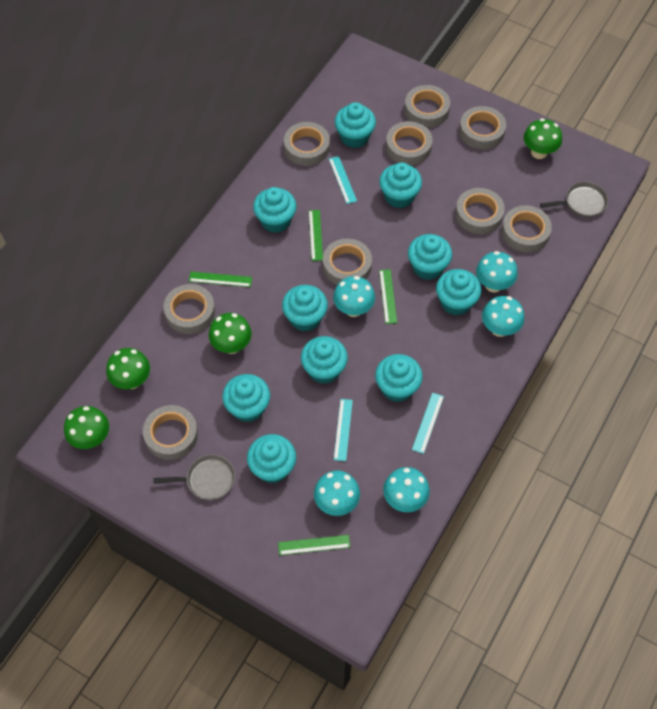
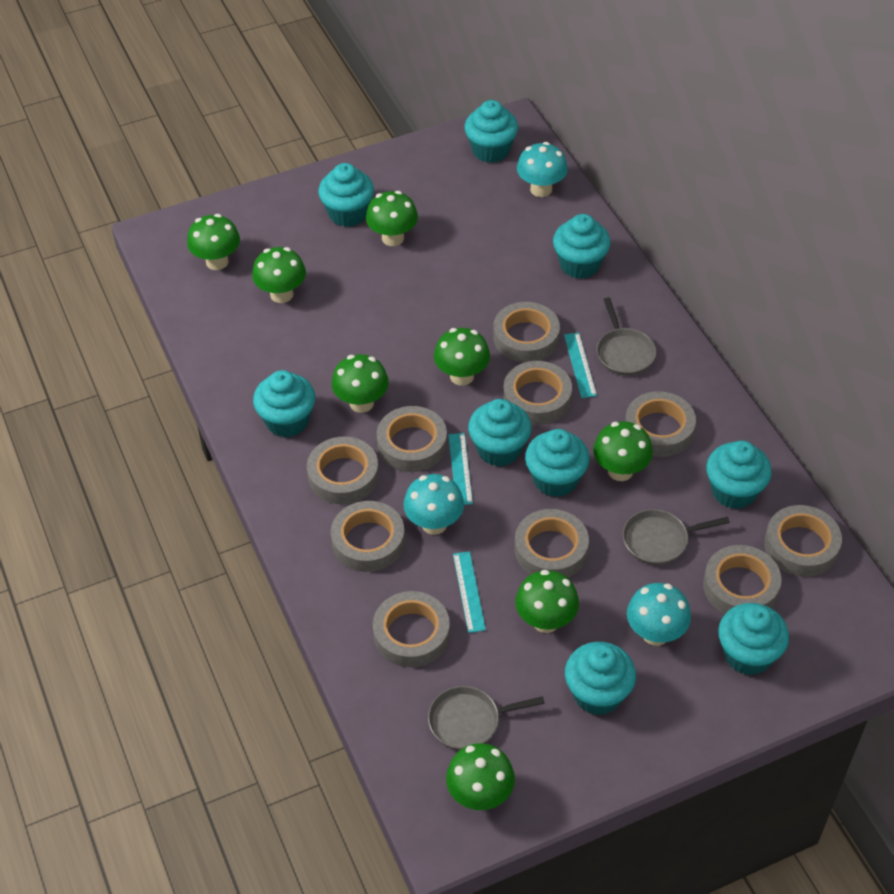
green mushroom: 4 -> 8
green ruler: 4 -> 0
grey pan: 2 -> 3
grey tape: 9 -> 10
turquoise cupcake: 10 -> 9
turquoise mushroom: 5 -> 3

